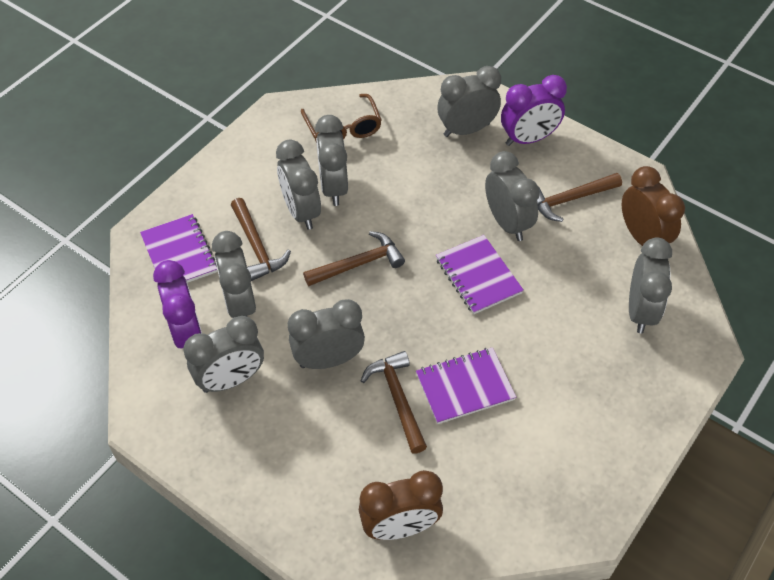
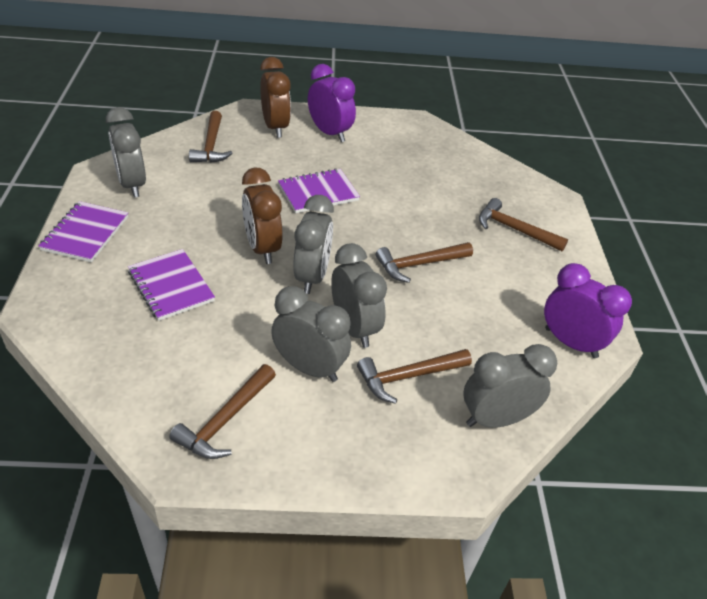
brown glasses: 1 -> 0
brown hammer: 4 -> 5
grey clock: 8 -> 5

